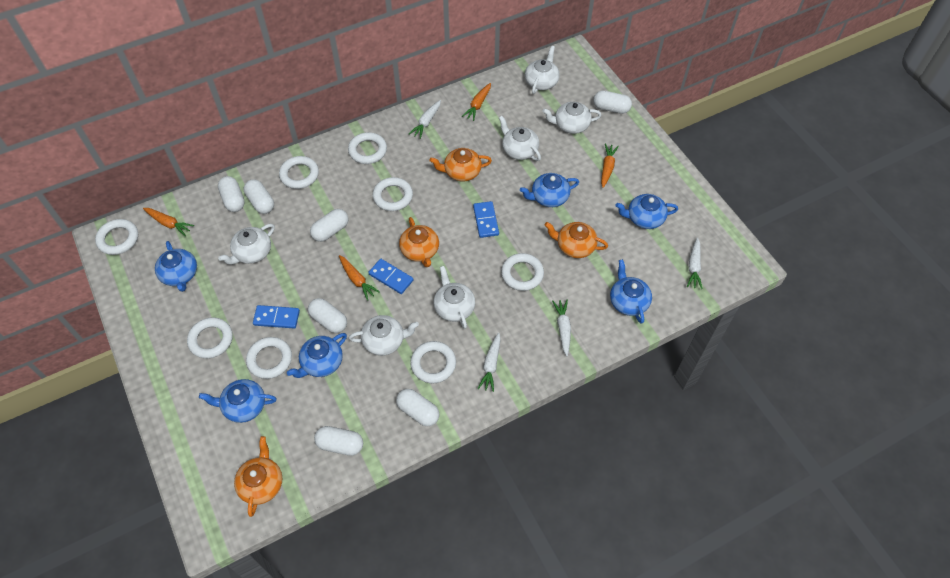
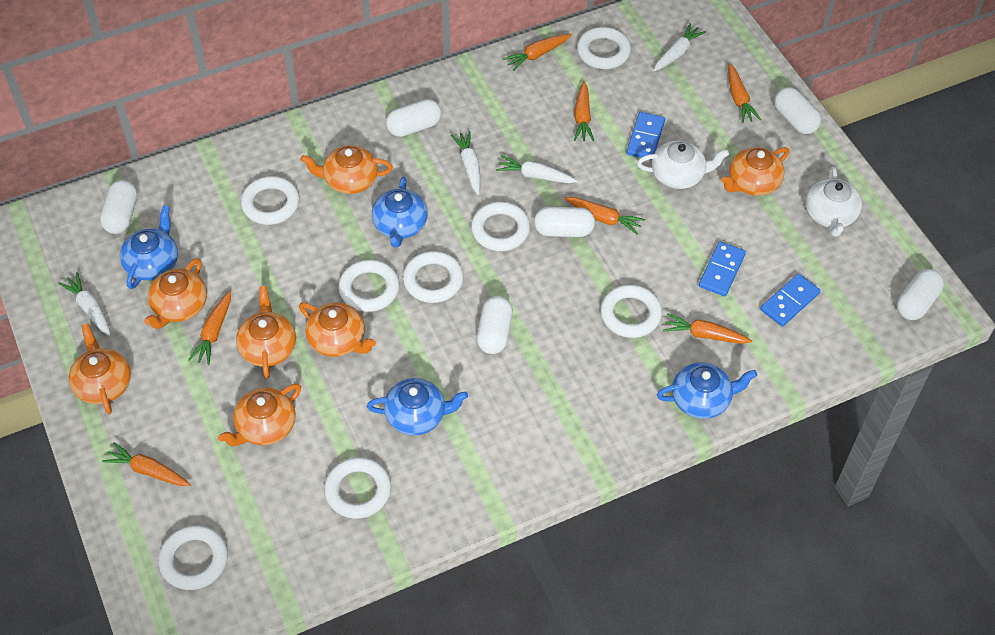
blue teapot: 6 -> 4
orange carrot: 4 -> 7
orange teapot: 4 -> 7
white capsule: 7 -> 6
white teapot: 6 -> 2

